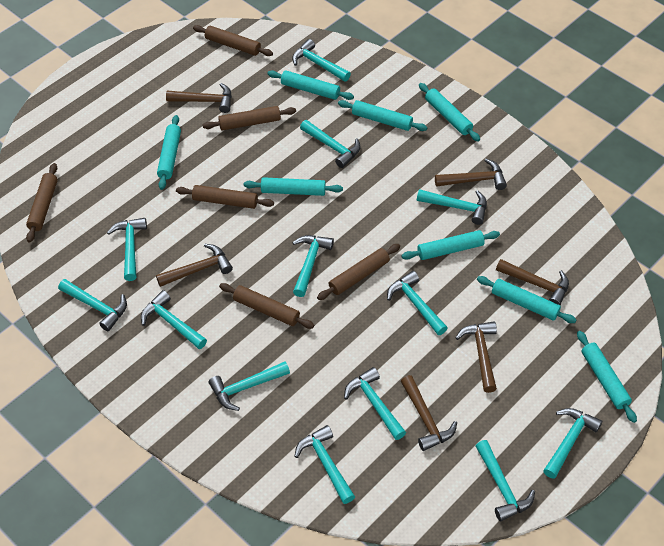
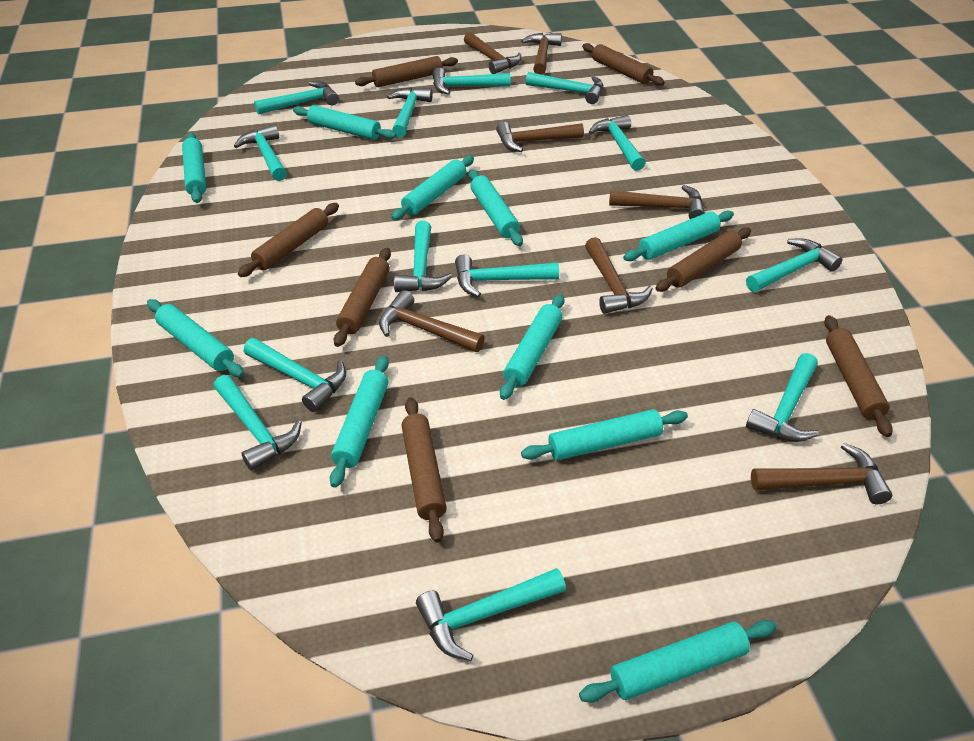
brown hammer: 6 -> 7
brown rolling pin: 6 -> 7
turquoise rolling pin: 8 -> 10

